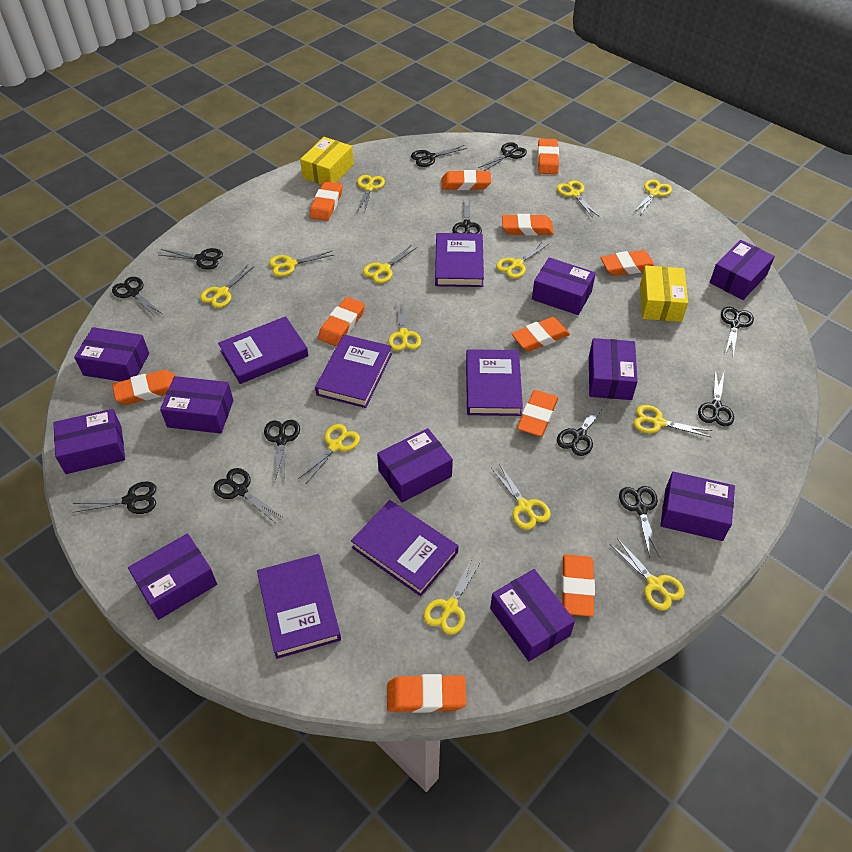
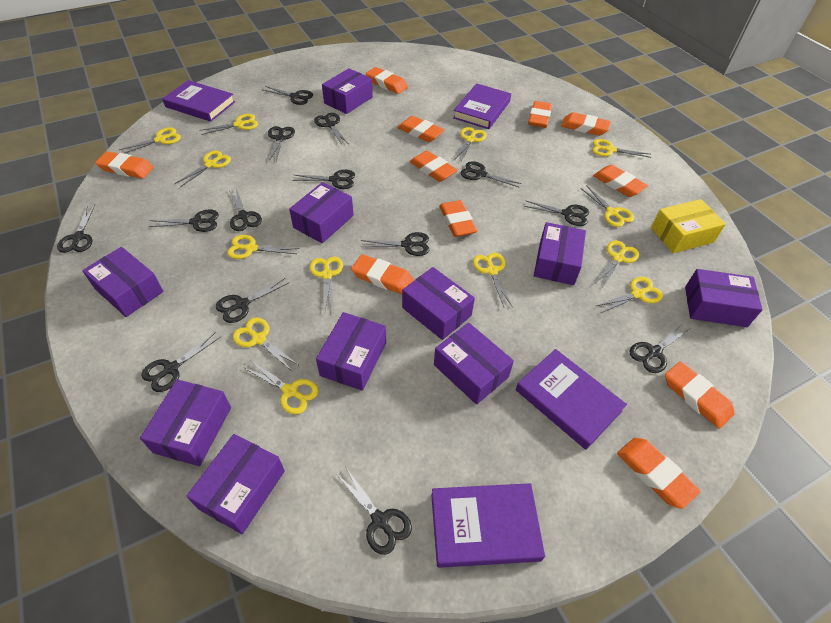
black scissors: 12 -> 14
purple book: 6 -> 4
yellow box: 2 -> 1

